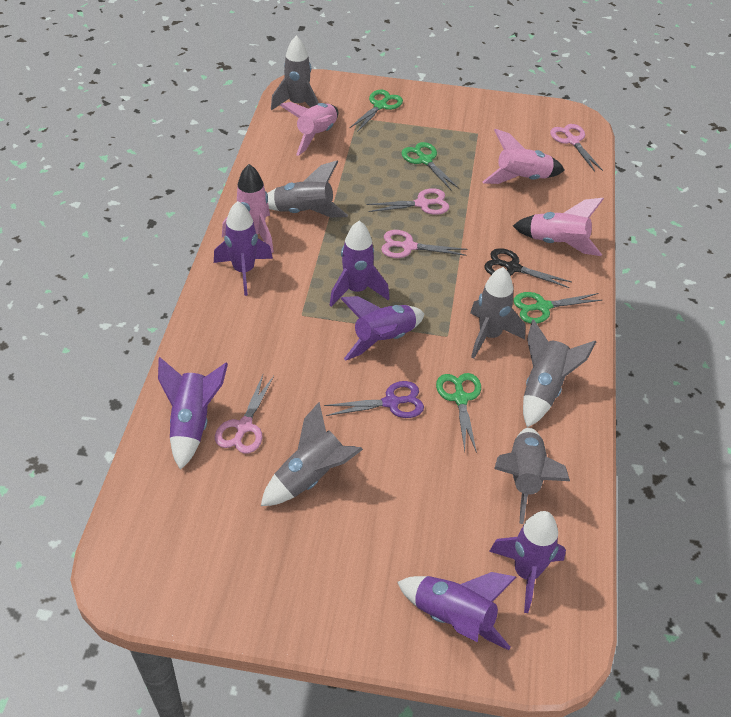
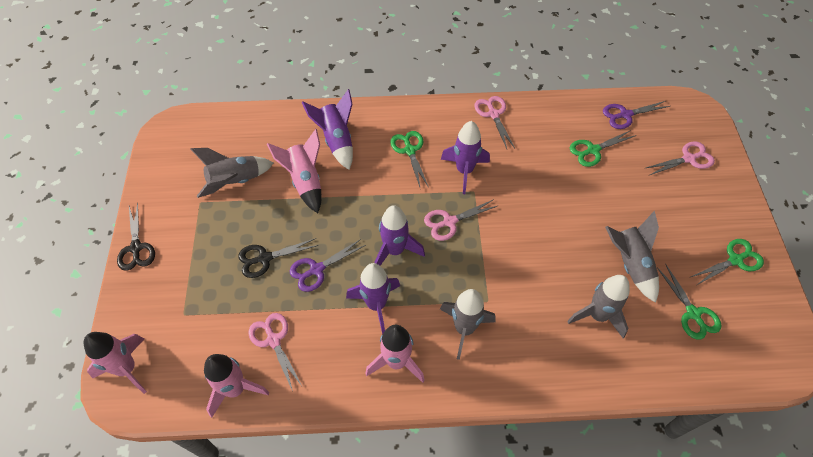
black scissors: 1 -> 2
grey rocket: 6 -> 4
purple rocket: 6 -> 4
purple scissors: 1 -> 2

